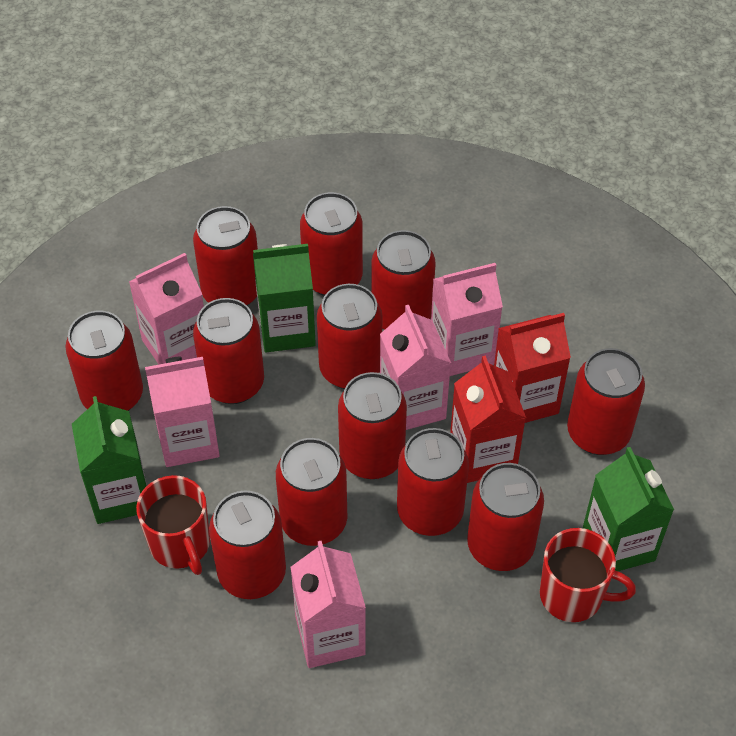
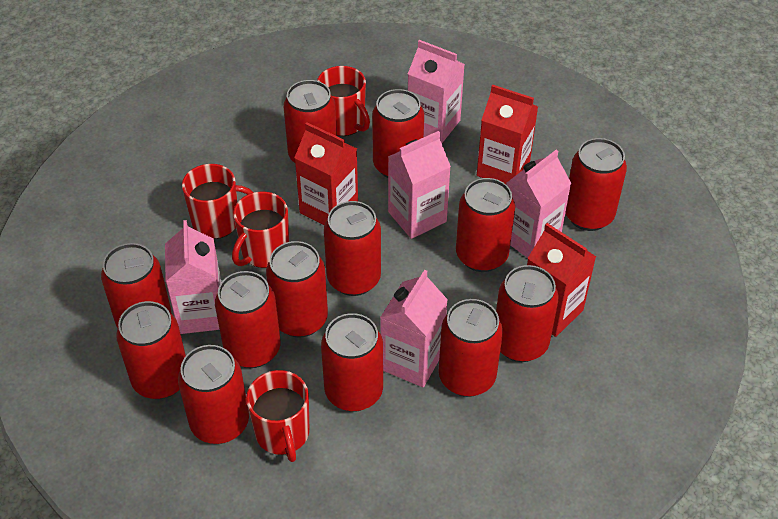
green carton: 3 -> 0
red can: 12 -> 13
red carton: 2 -> 3
red mug: 2 -> 4

